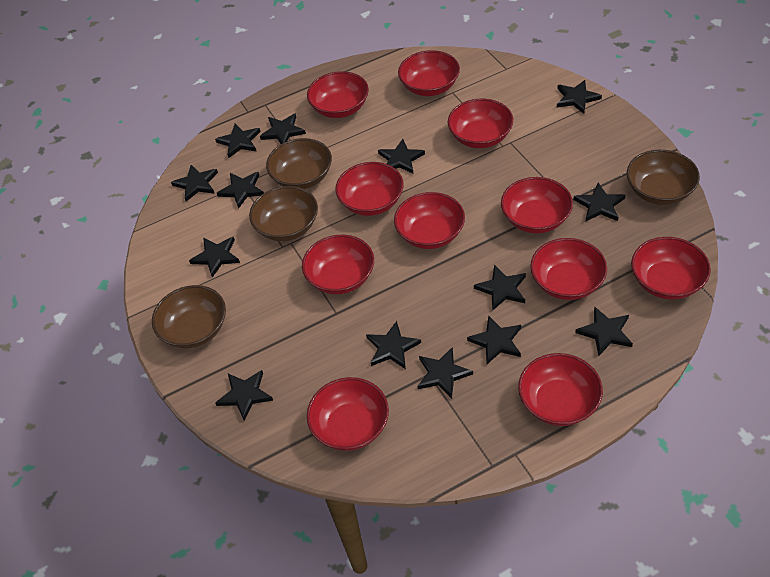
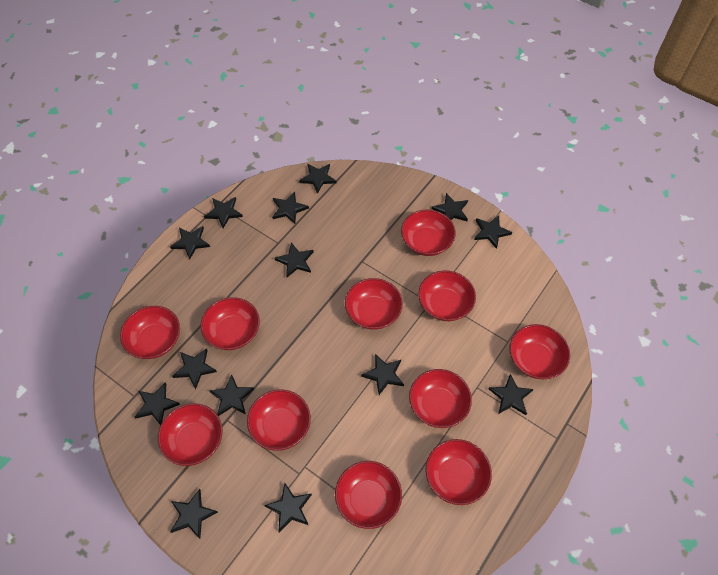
brown bowl: 4 -> 0

